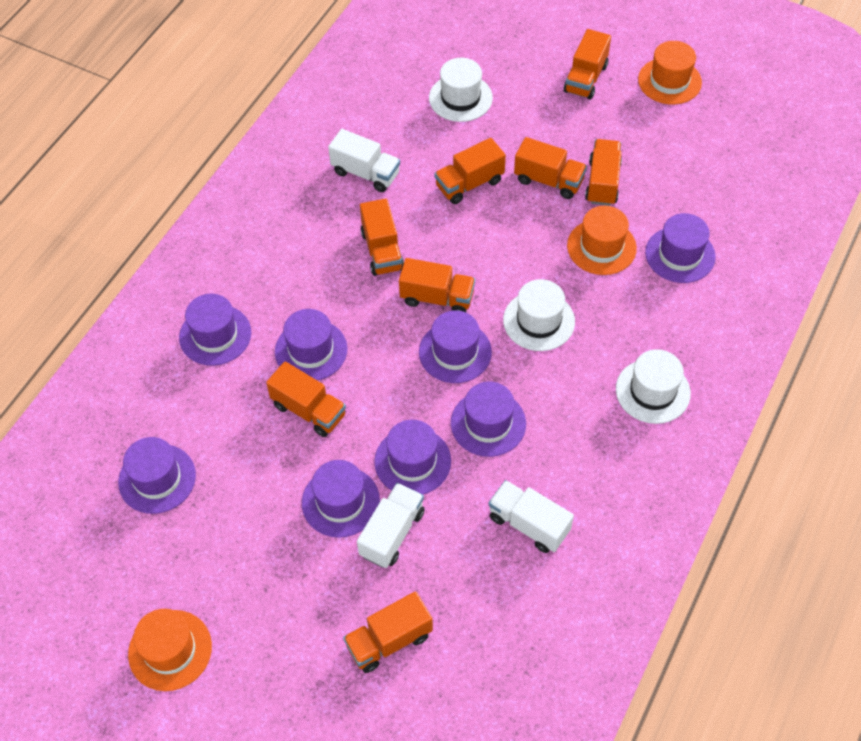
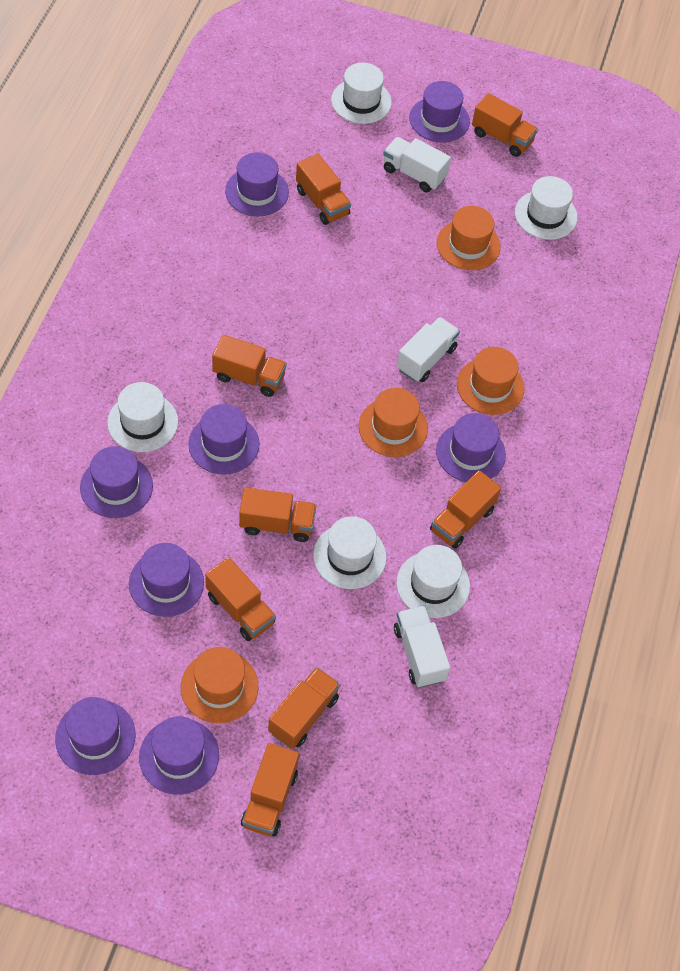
orange hat: 3 -> 4
white hat: 3 -> 5

